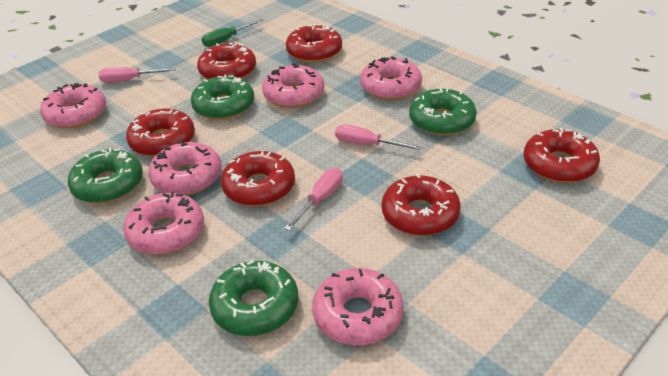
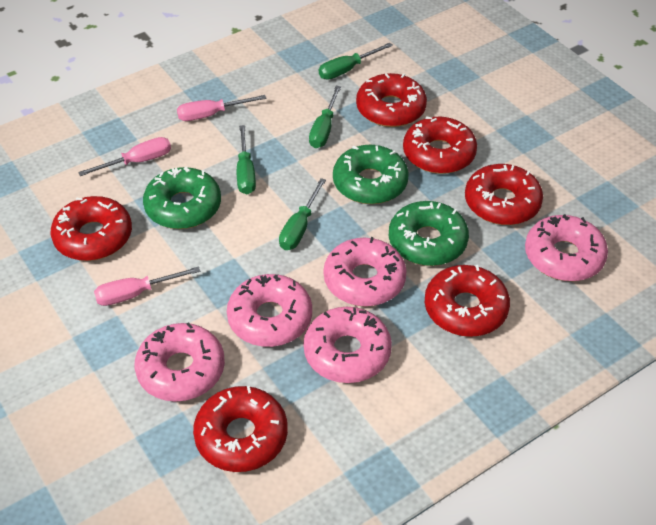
green donut: 4 -> 3
green screwdriver: 1 -> 4
pink donut: 6 -> 5

